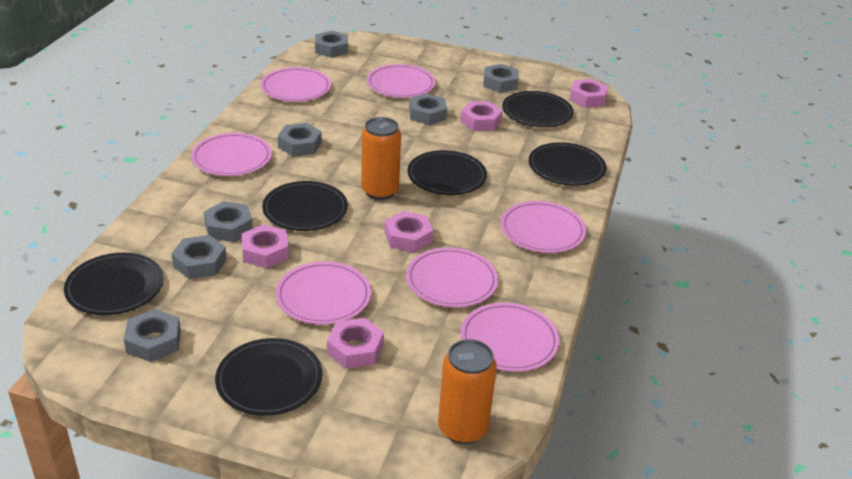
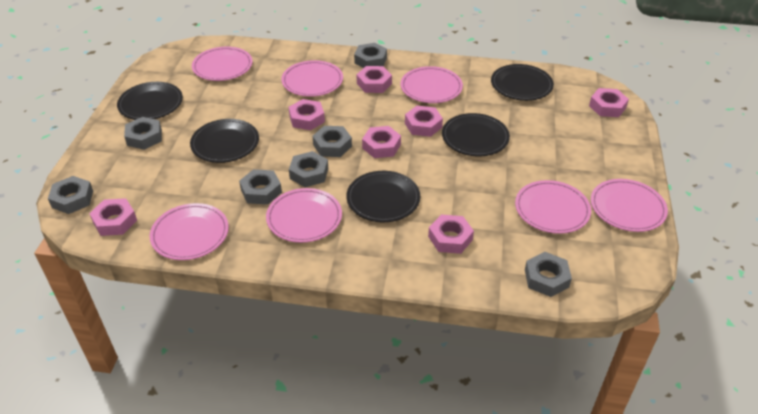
black plate: 6 -> 5
orange can: 2 -> 0
pink nut: 5 -> 7

